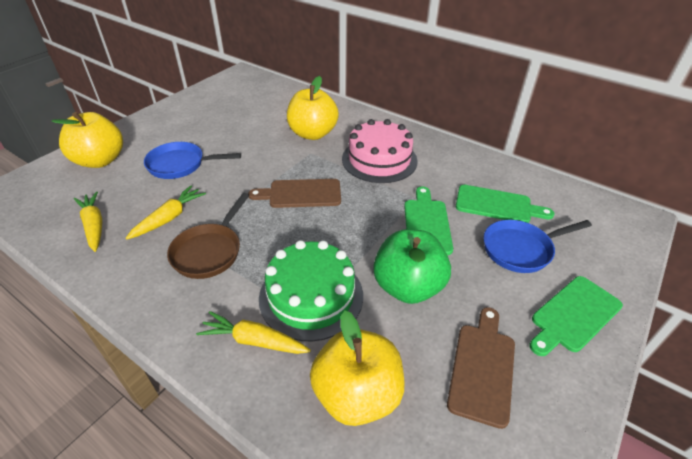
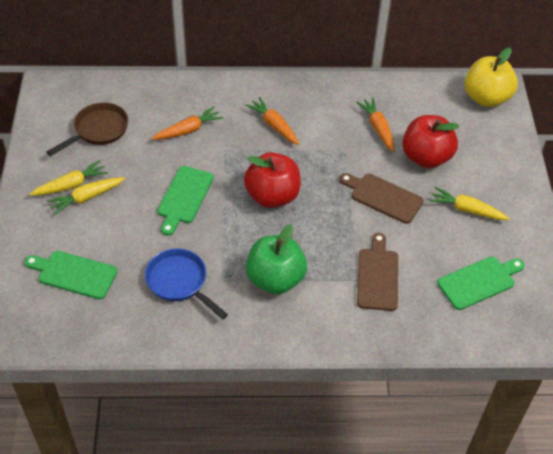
blue pan: 2 -> 1
green cake: 1 -> 0
orange carrot: 0 -> 3
pink cake: 1 -> 0
red apple: 0 -> 2
yellow apple: 3 -> 1

